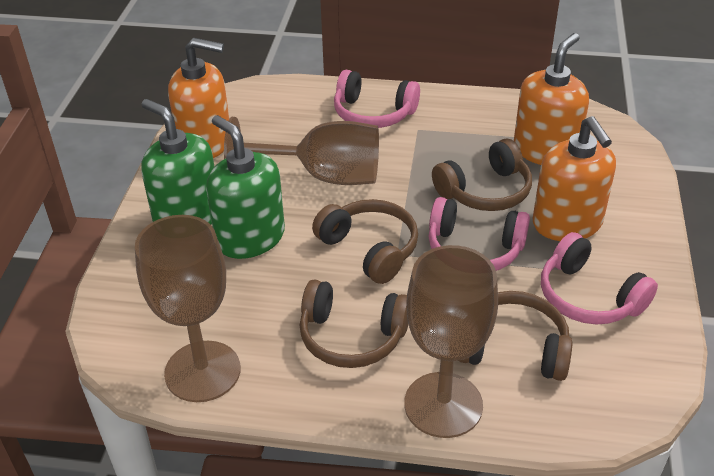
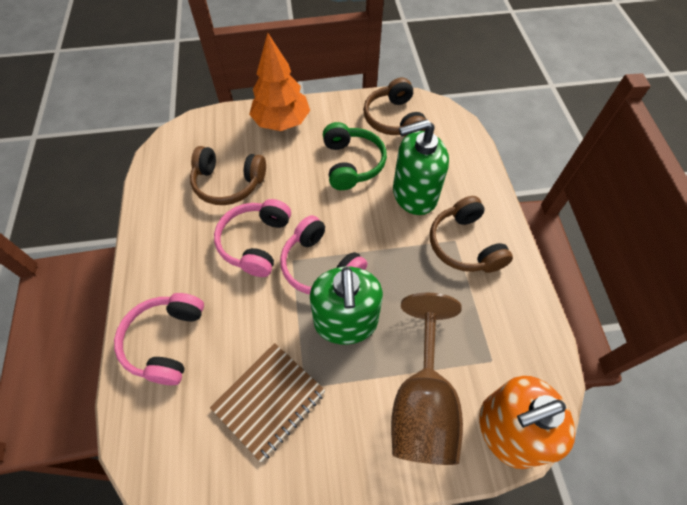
brown goblet: 3 -> 1
brown headphones: 4 -> 3
brown notebook: 0 -> 1
green headphones: 0 -> 1
orange soap dispenser: 3 -> 1
orange tree: 0 -> 1

